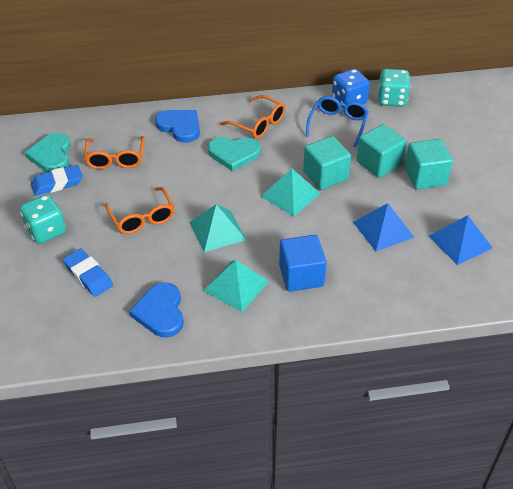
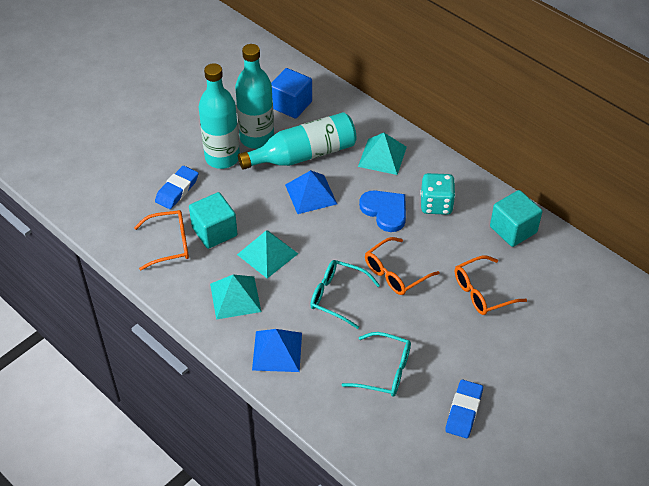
blue dice: 1 -> 0
blue glasses: 1 -> 0
blue heart: 2 -> 1
turquoise bottle: 0 -> 3
turquoise cube: 3 -> 2
turquoise dice: 2 -> 1
turquoise glasses: 0 -> 2
turquoise heart: 2 -> 0

